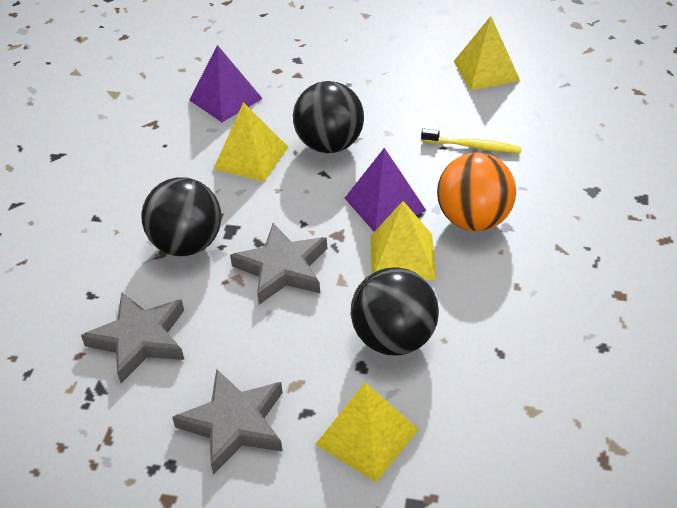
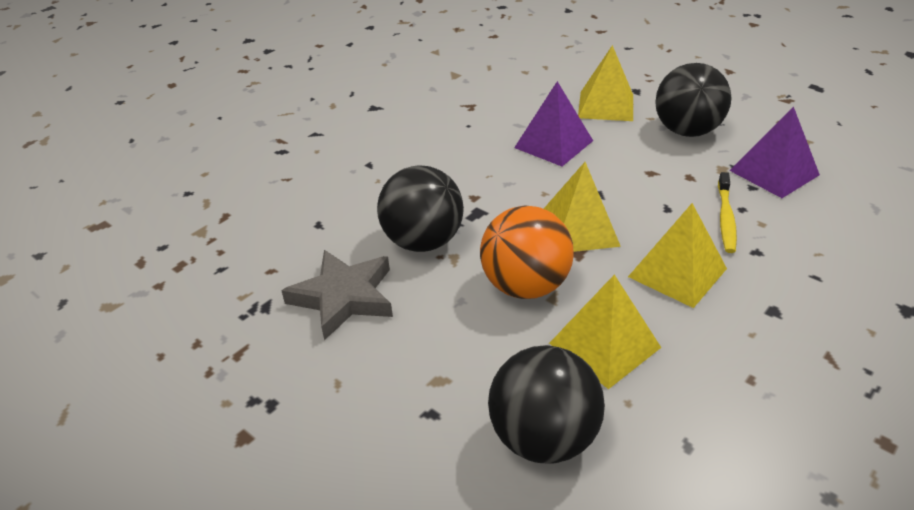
grey star: 3 -> 1

